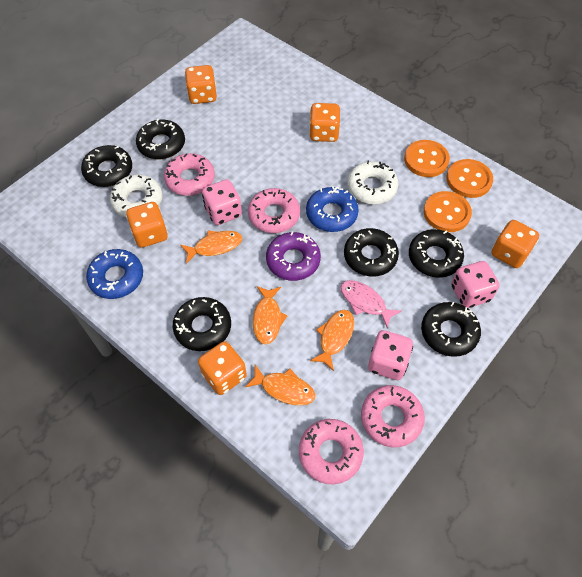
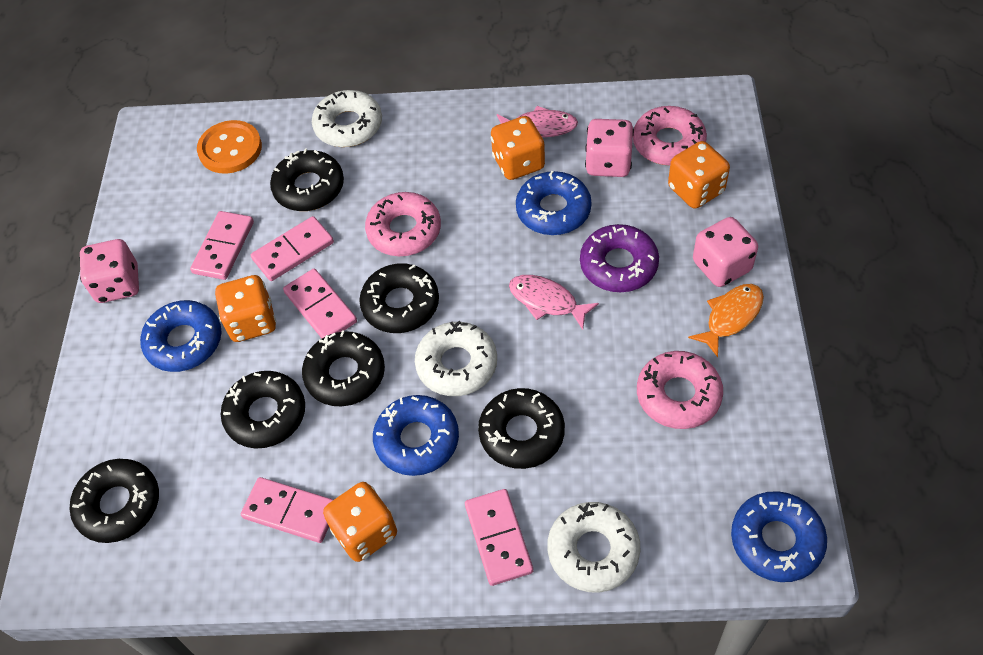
blue donut: 2 -> 4
orange button: 3 -> 1
orange dice: 5 -> 4
orange fish: 4 -> 1
pink domino: 0 -> 5
pink donut: 4 -> 3
pink fish: 1 -> 2
white donut: 2 -> 3

